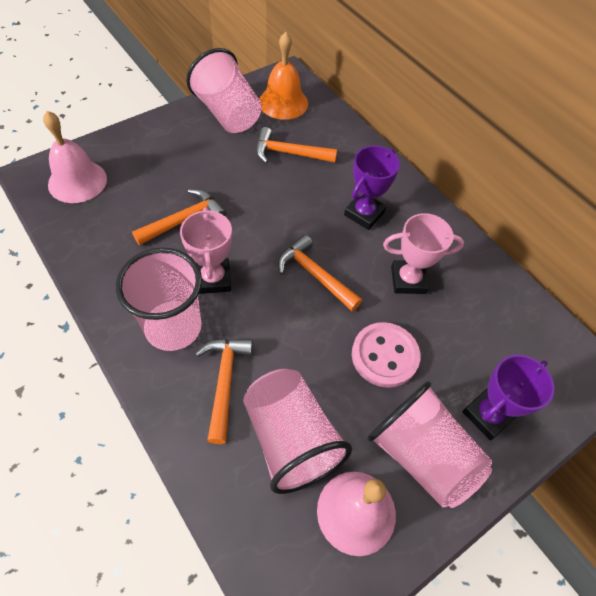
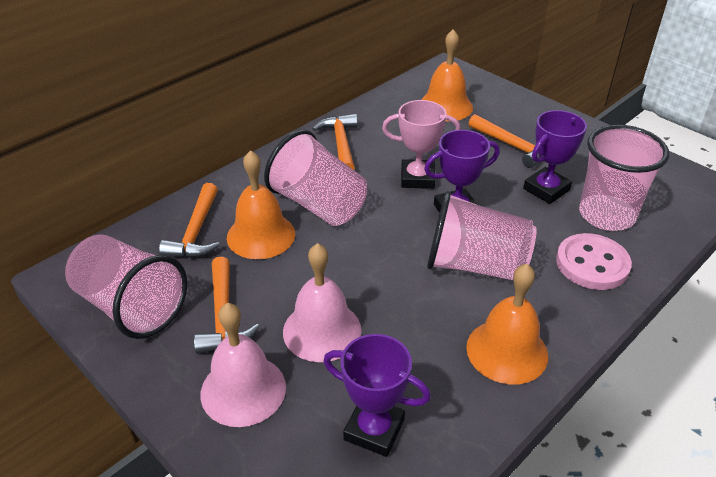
orange bell: 1 -> 3
pink trophy: 2 -> 1
purple trophy: 2 -> 3

